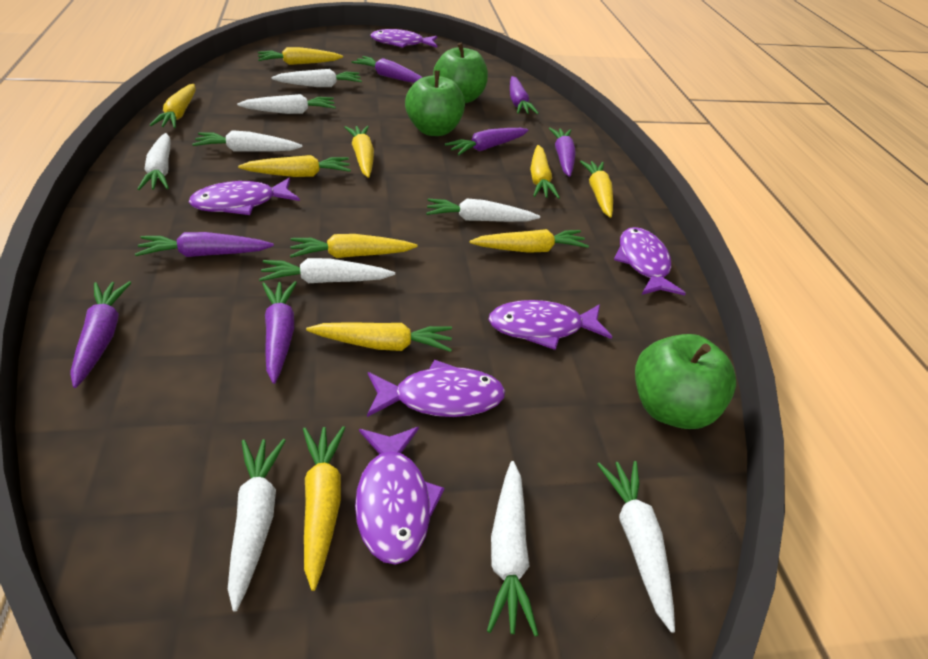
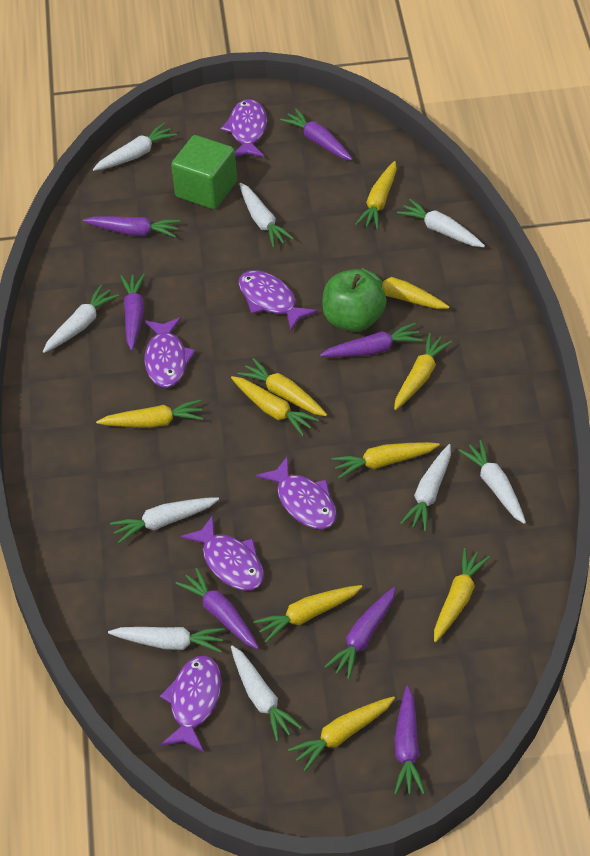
green apple: 3 -> 1
green cube: 0 -> 1

